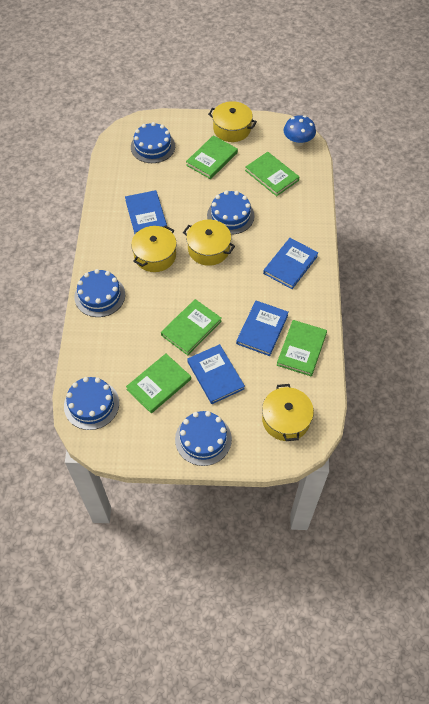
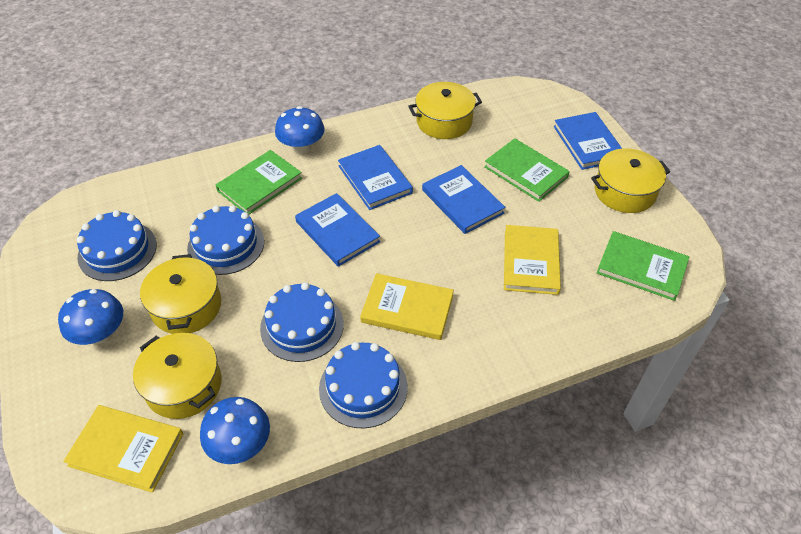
blue cake: 5 -> 4
blue mushroom: 1 -> 3
green book: 5 -> 3
yellow book: 0 -> 3

